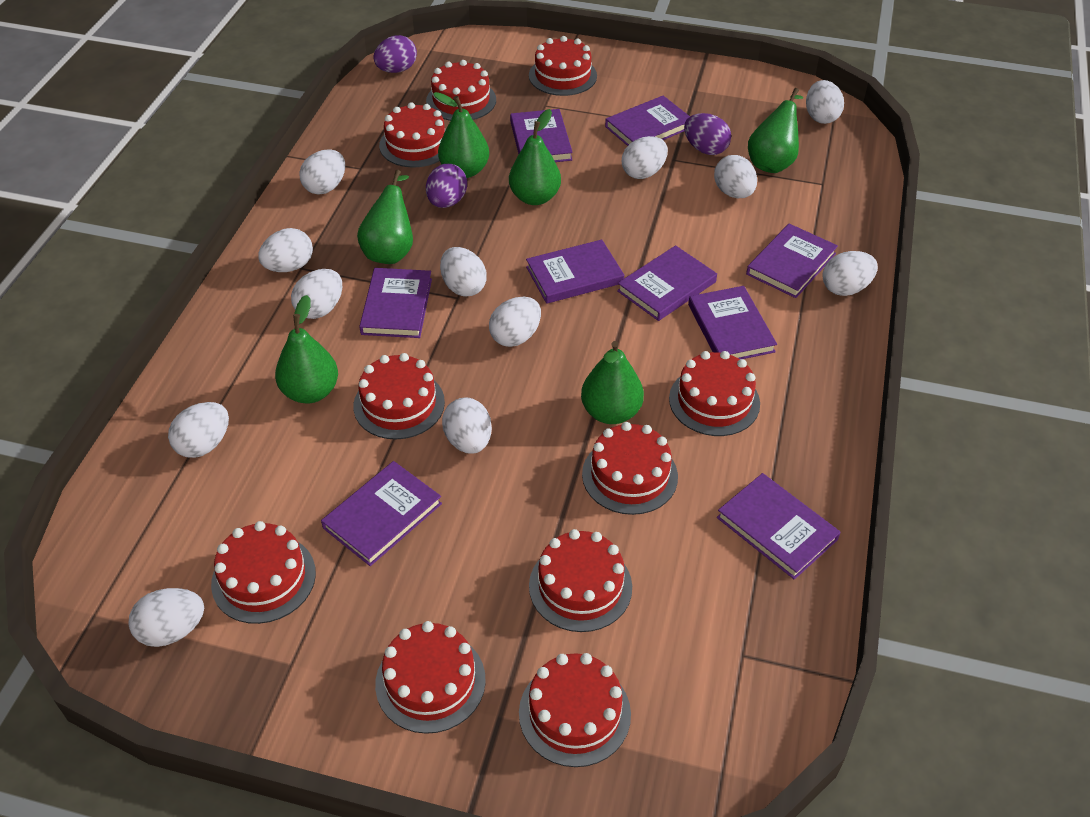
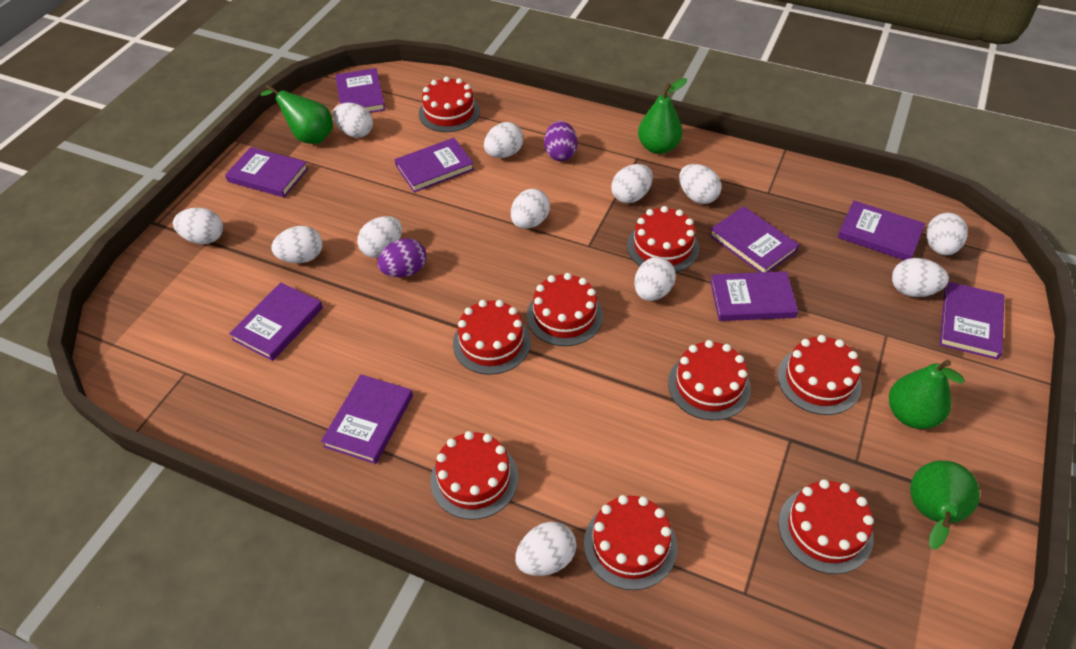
green pear: 6 -> 4
purple egg: 3 -> 2
red cake: 10 -> 9

